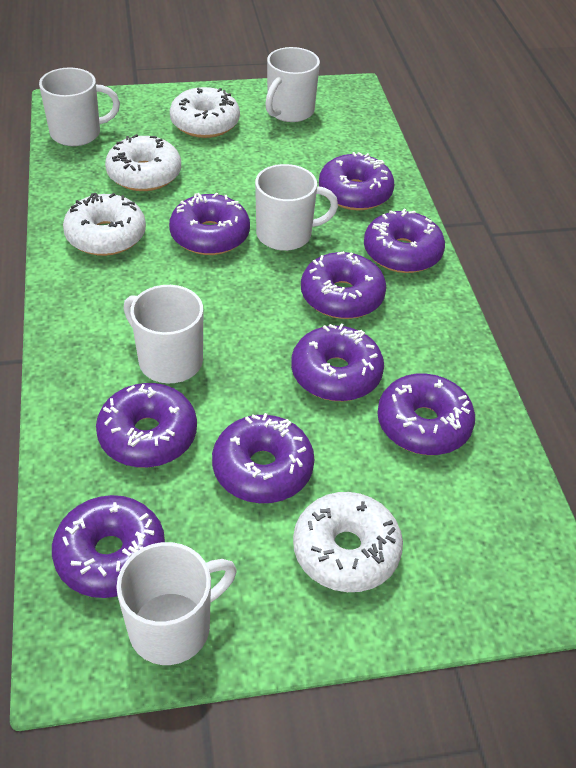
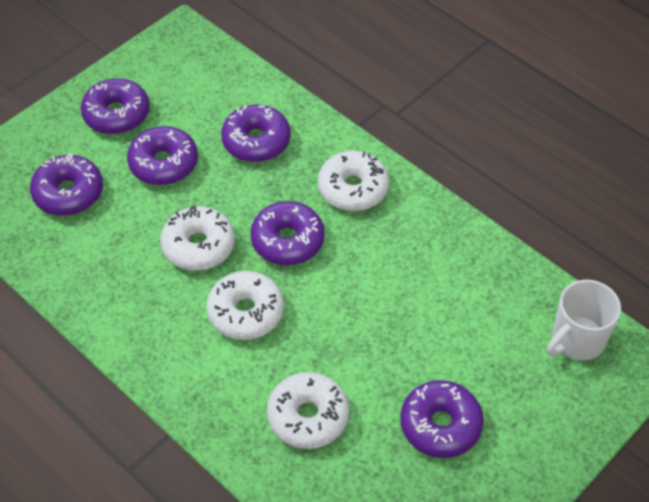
purple donut: 9 -> 6
white mug: 5 -> 1

